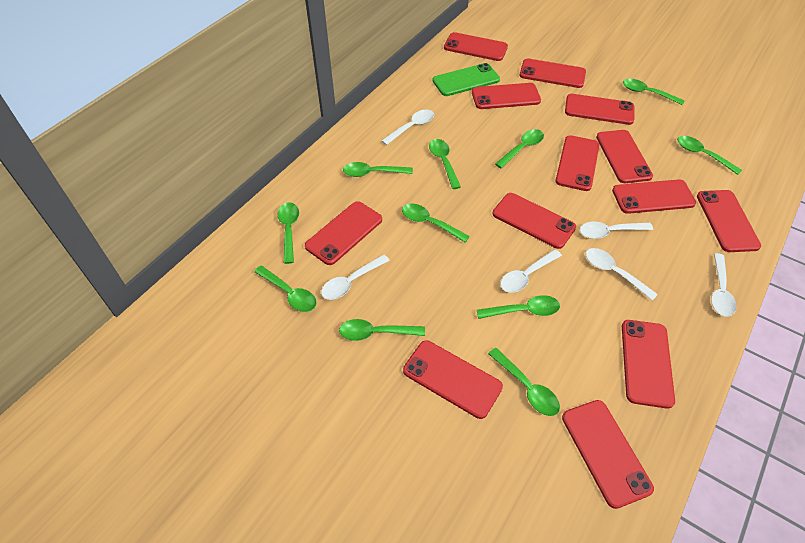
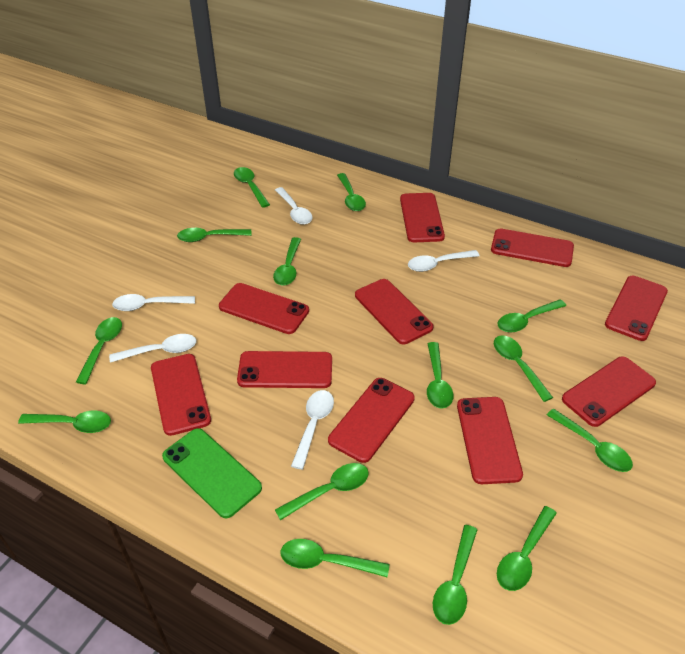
green spoon: 11 -> 14
red phone: 13 -> 10
white spoon: 6 -> 5

